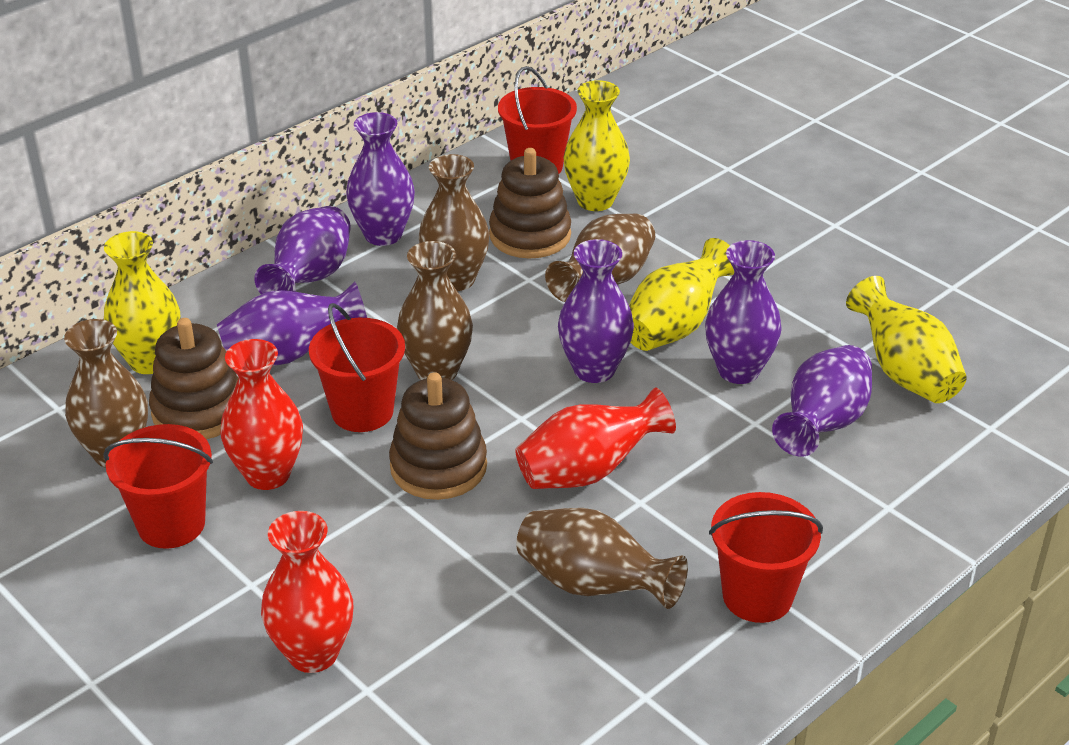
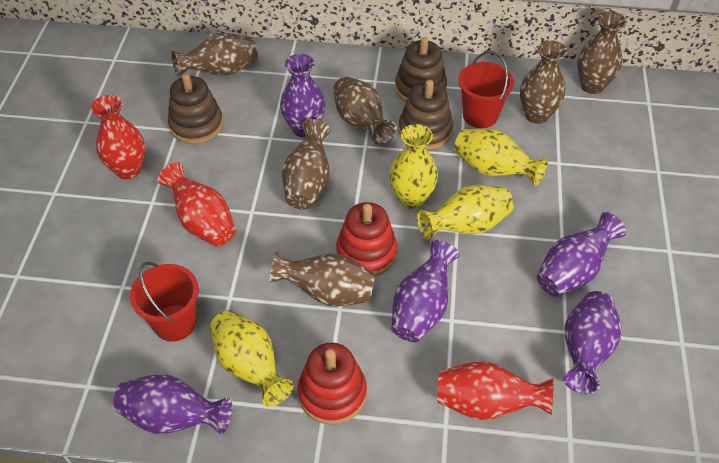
brown vase: 5 -> 6
purple vase: 6 -> 5
red bucket: 4 -> 2
red stacking toy: 0 -> 2

